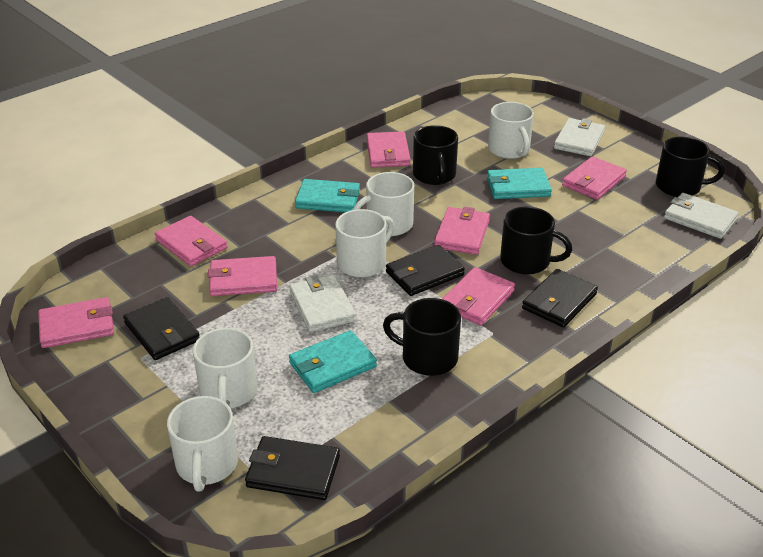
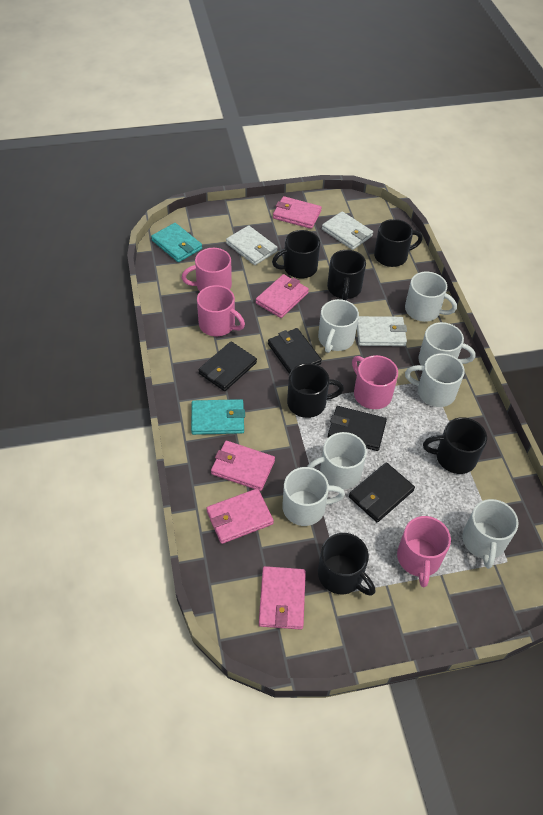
black mug: 4 -> 6
pink mug: 0 -> 4
pink wallet: 7 -> 5
turquoise wallet: 3 -> 2
white mug: 5 -> 7

